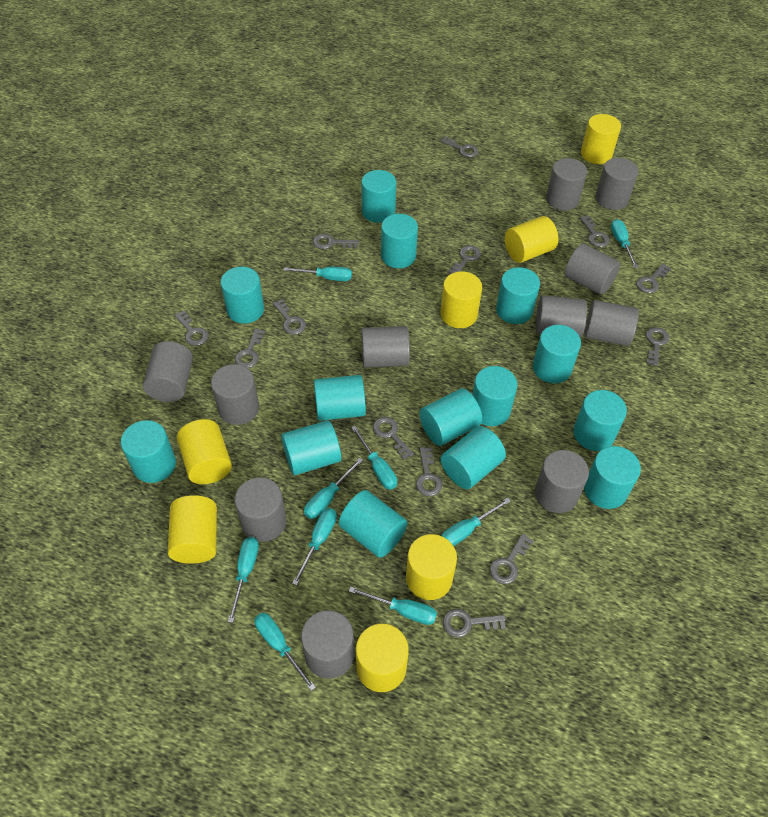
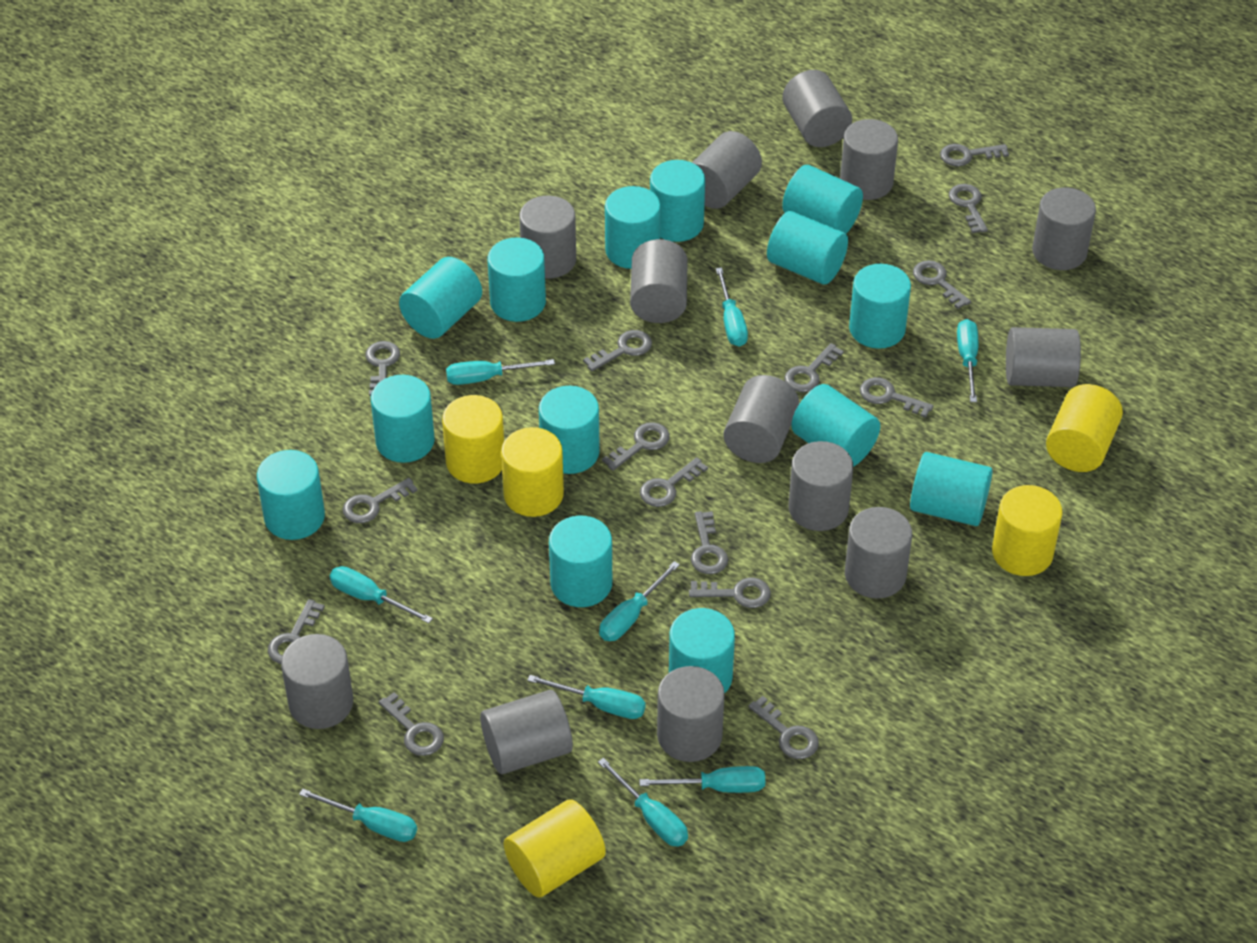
grey cylinder: 11 -> 13
grey key: 13 -> 15
yellow cylinder: 7 -> 5

